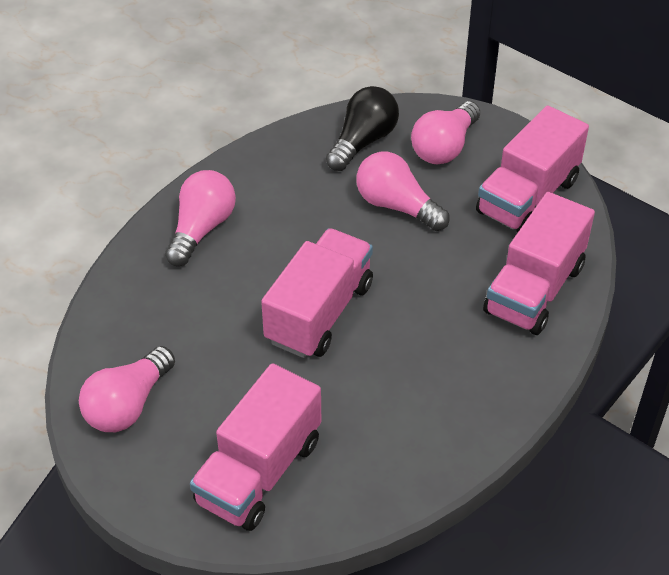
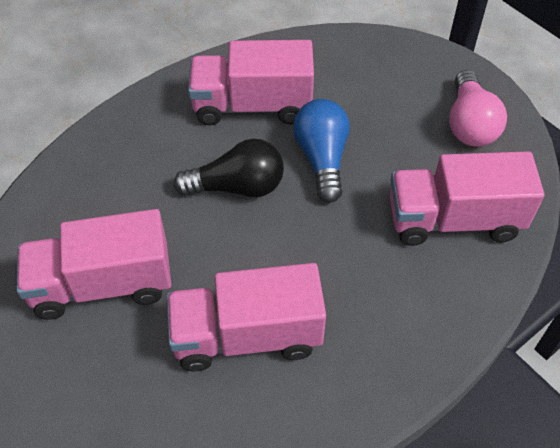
blue light bulb: 0 -> 1
pink light bulb: 4 -> 1

